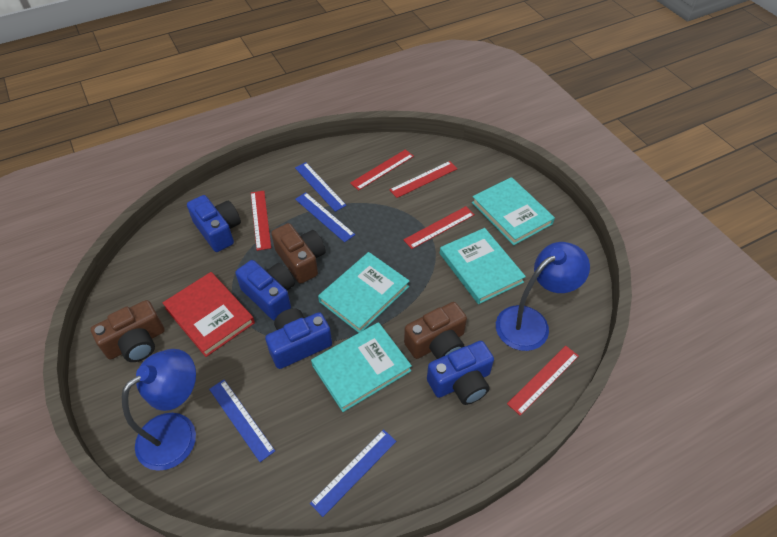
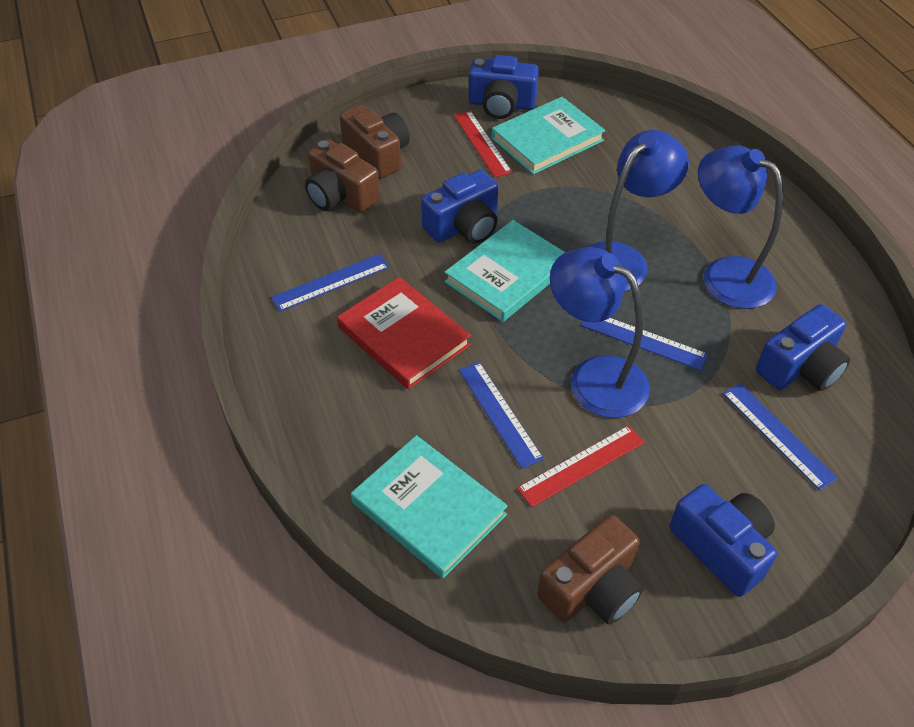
blue lamp: 2 -> 3
red ruler: 5 -> 2
turquoise book: 4 -> 3

